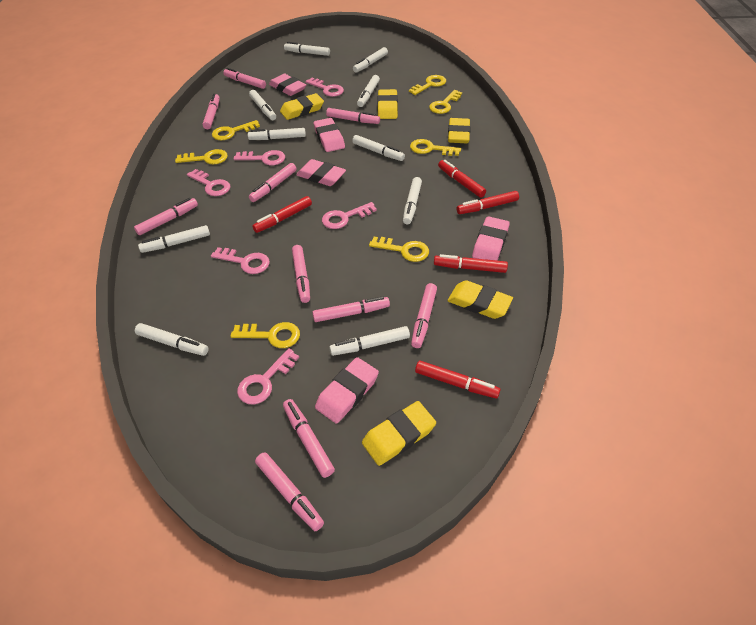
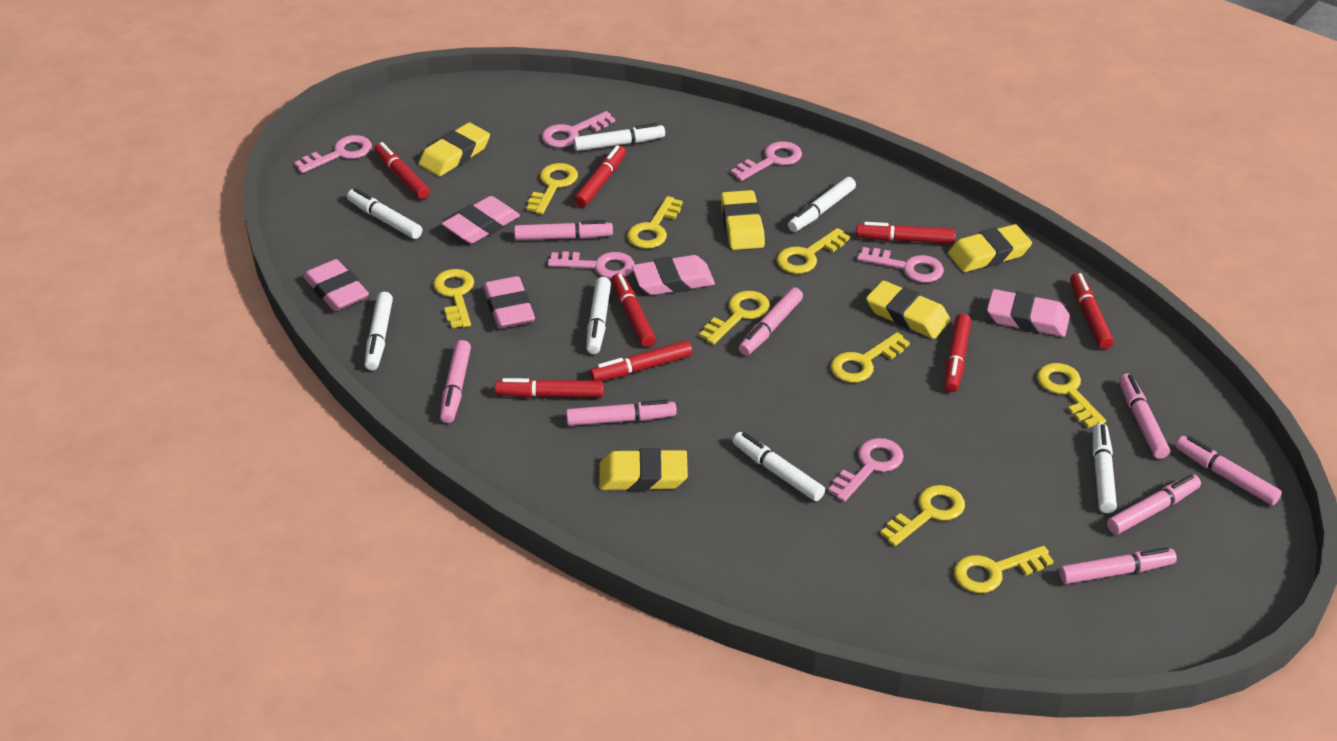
pink marker: 10 -> 8
red marker: 5 -> 8
white marker: 10 -> 7
yellow key: 7 -> 9

